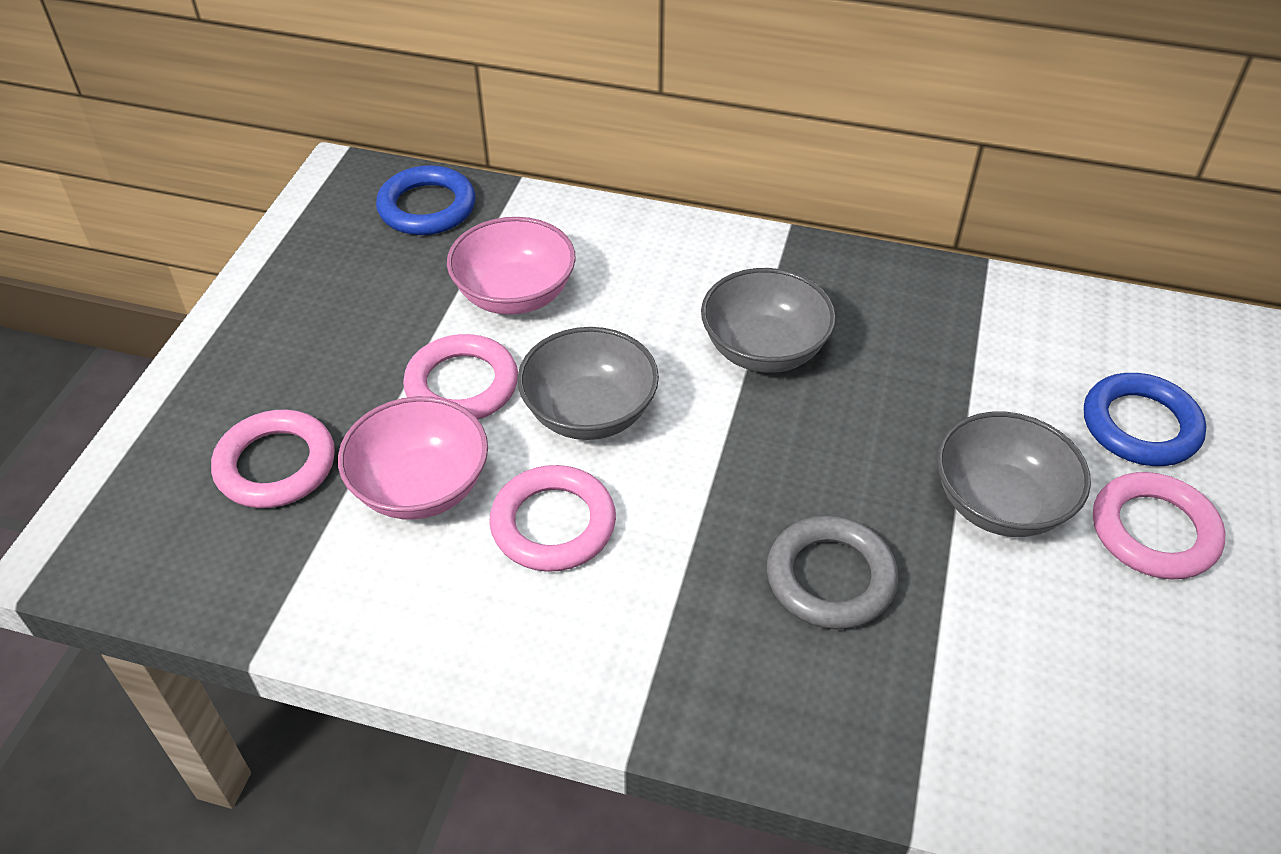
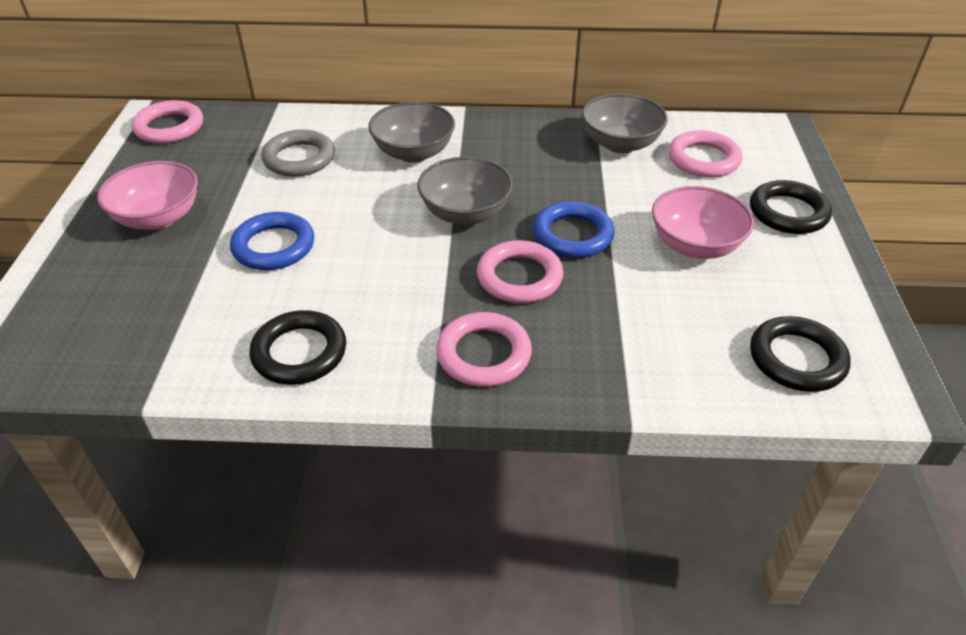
black ring: 0 -> 3

